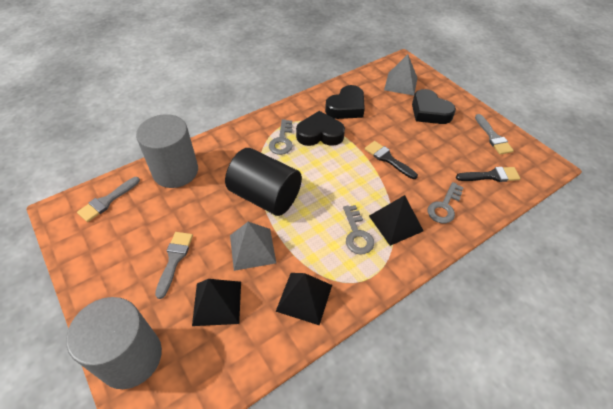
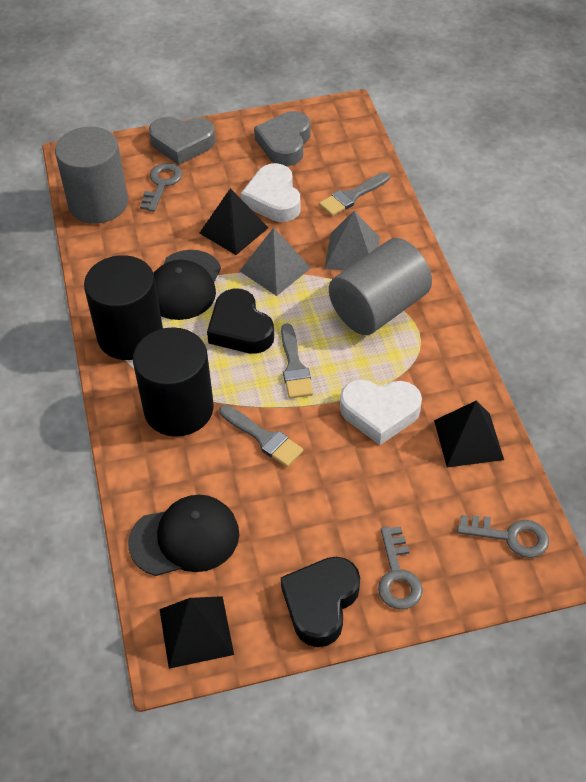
black brush: 2 -> 0
black cap: 0 -> 2
black cylinder: 1 -> 2
black heart: 3 -> 2
grey heart: 0 -> 2
white heart: 0 -> 2

